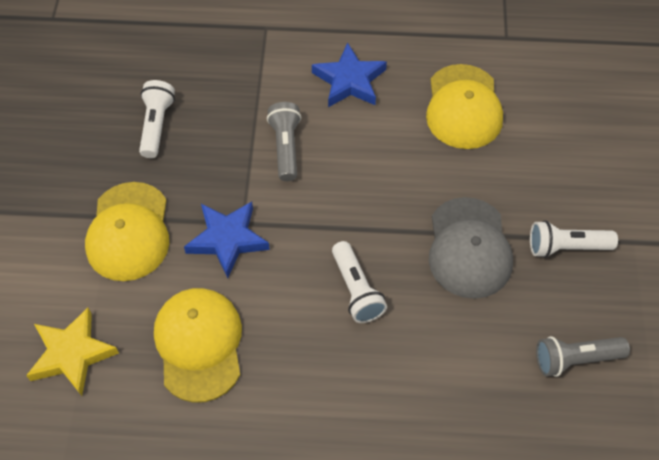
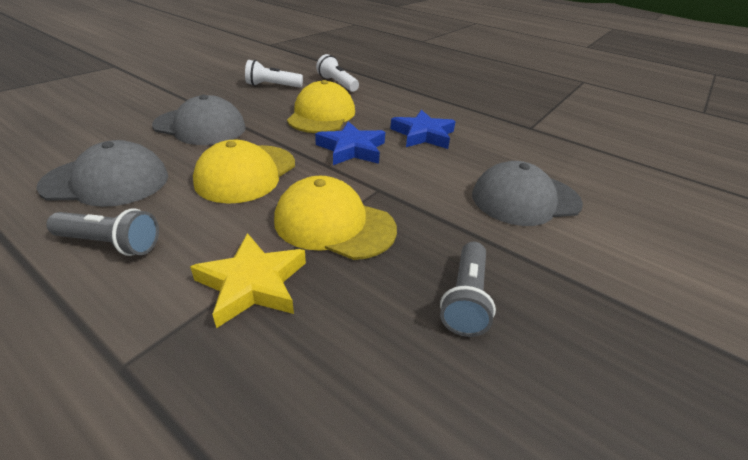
grey cap: 1 -> 3
white flashlight: 3 -> 2

